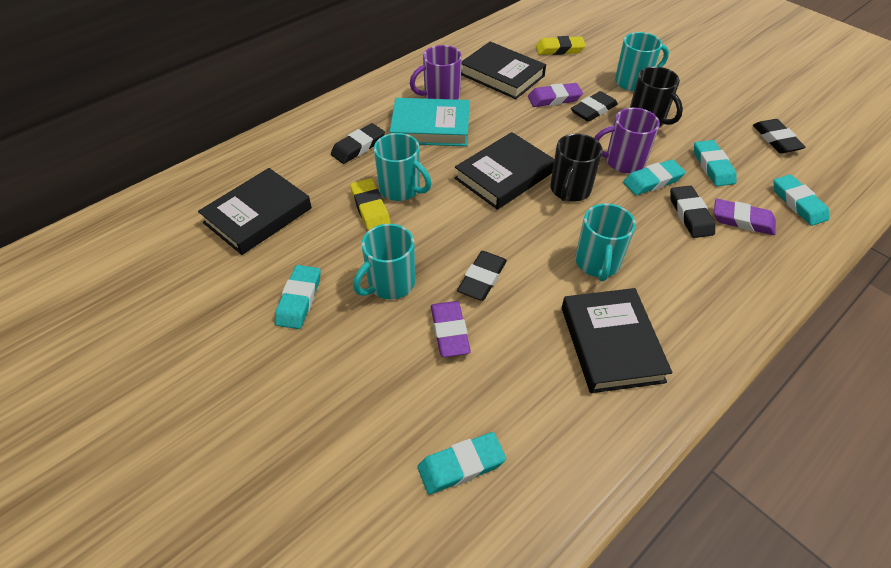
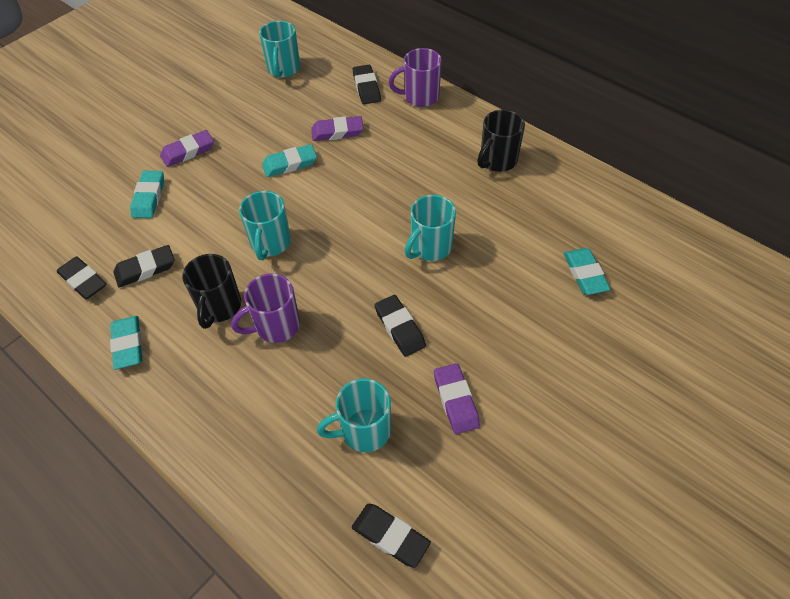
black book: 4 -> 0
turquoise book: 1 -> 0
turquoise eraser: 5 -> 4
yellow eraser: 2 -> 0

